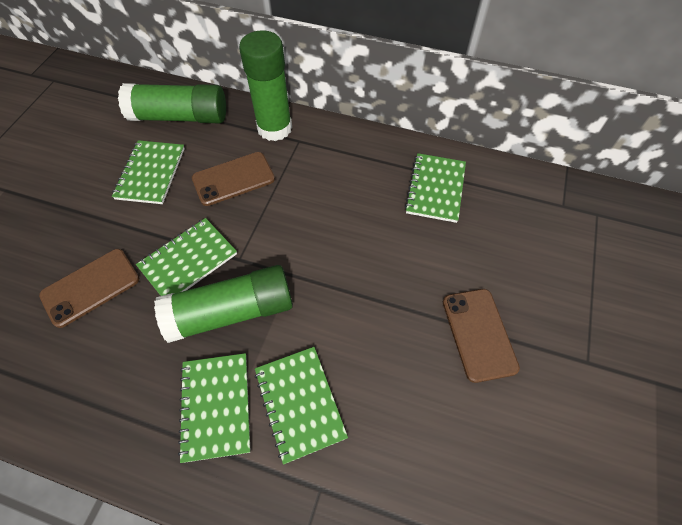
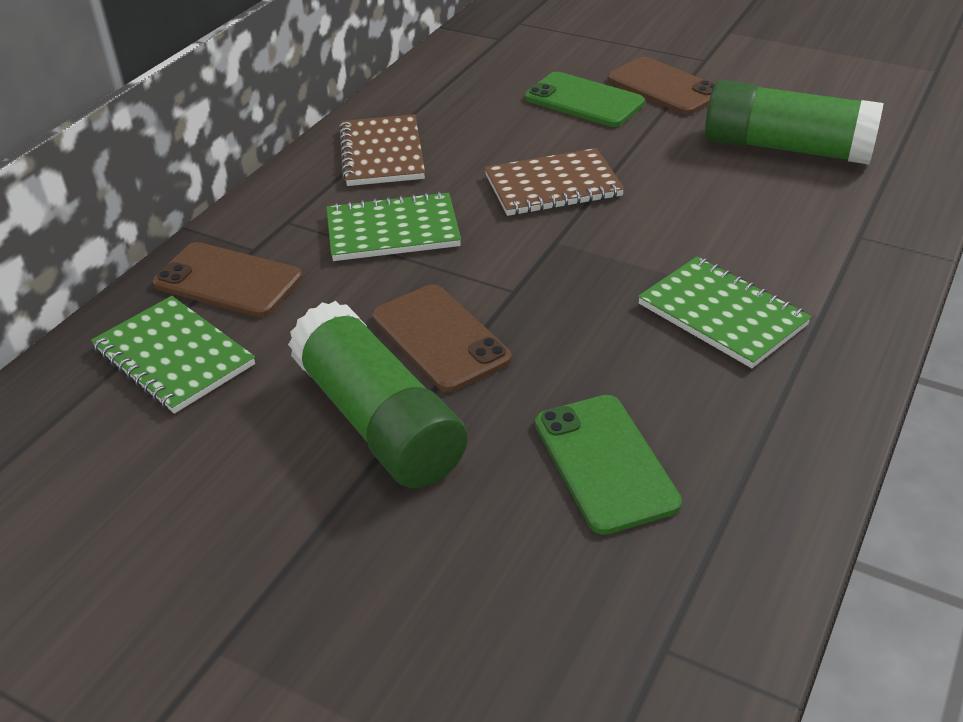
brown notebook: 0 -> 2
green glue stick: 3 -> 2
green notebook: 5 -> 3
green phone: 0 -> 2

